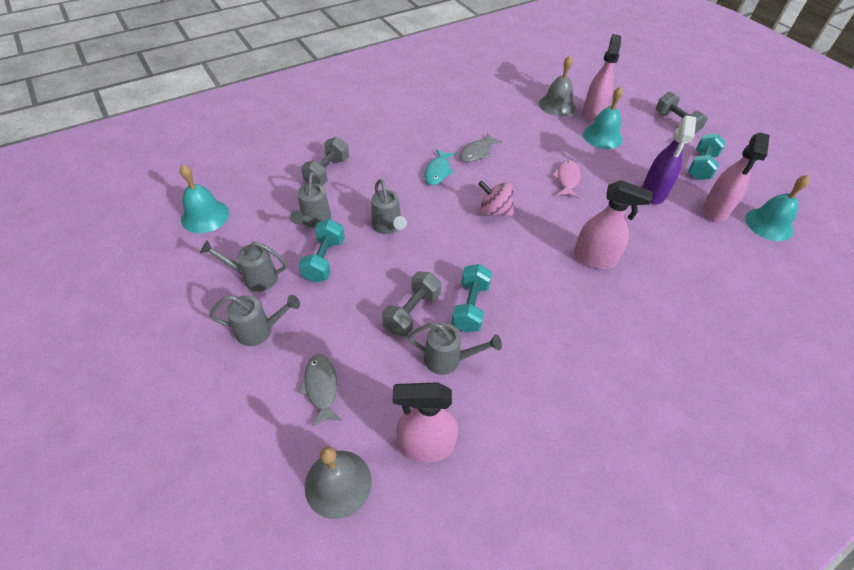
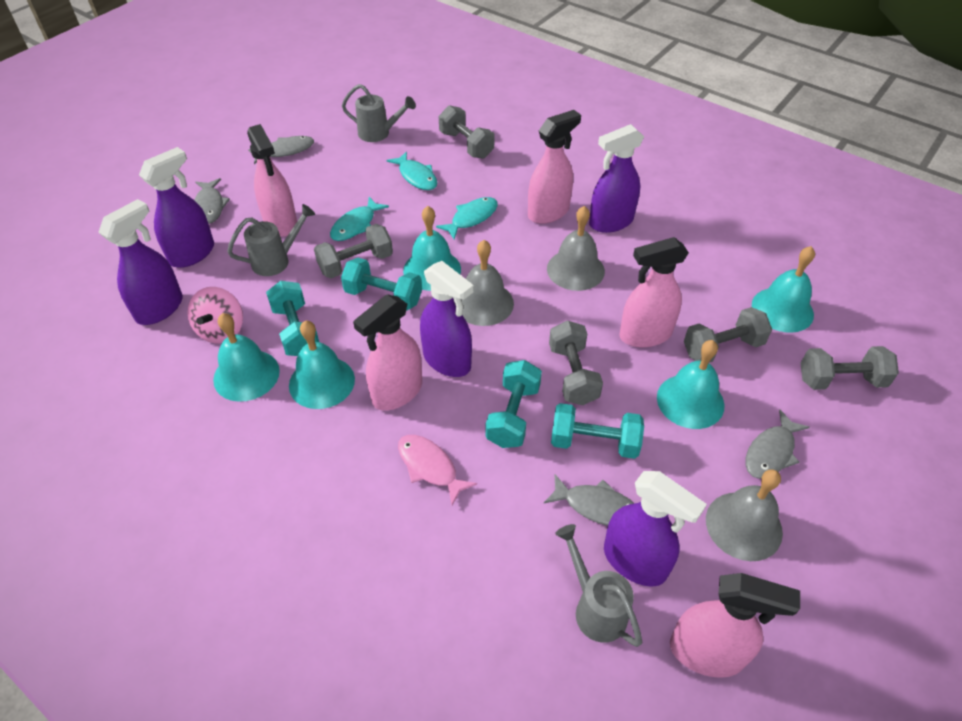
grey bell: 2 -> 3
grey dumbbell: 3 -> 5
grey fish: 2 -> 4
grey watering can: 5 -> 3
pink spray bottle: 4 -> 5
purple spray bottle: 1 -> 5
turquoise bell: 3 -> 5
turquoise dumbbell: 3 -> 4
turquoise fish: 1 -> 3

